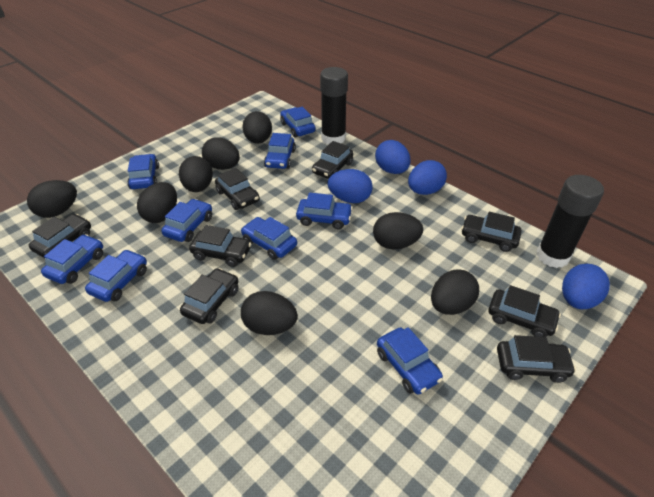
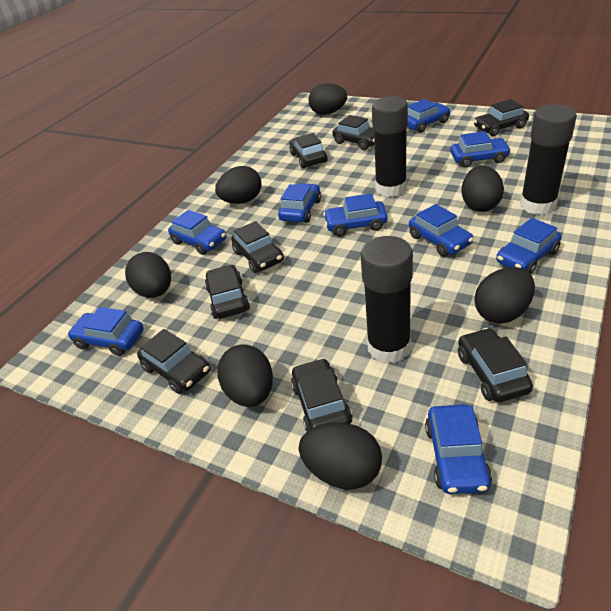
black egg: 8 -> 7
black glue stick: 2 -> 3
blue egg: 4 -> 0

